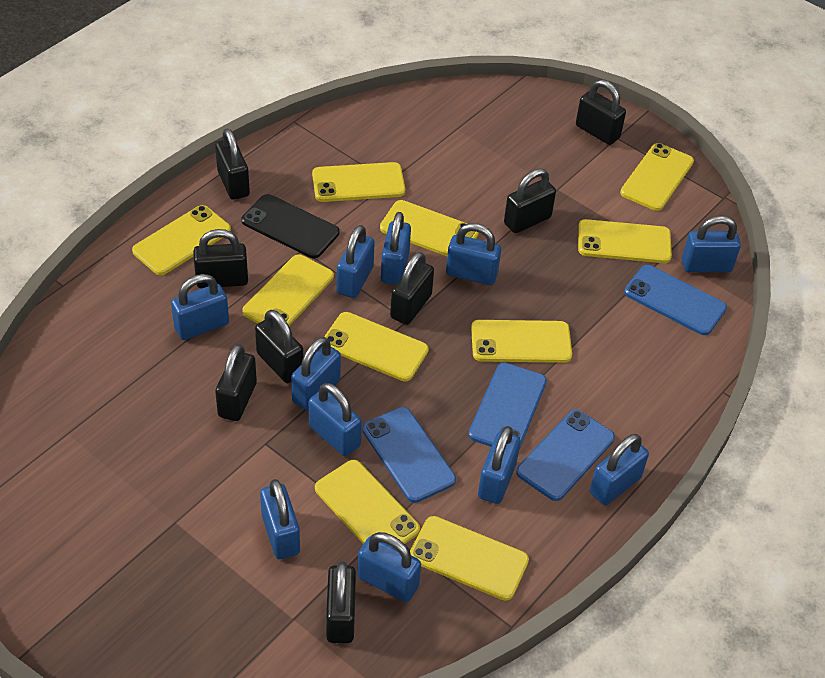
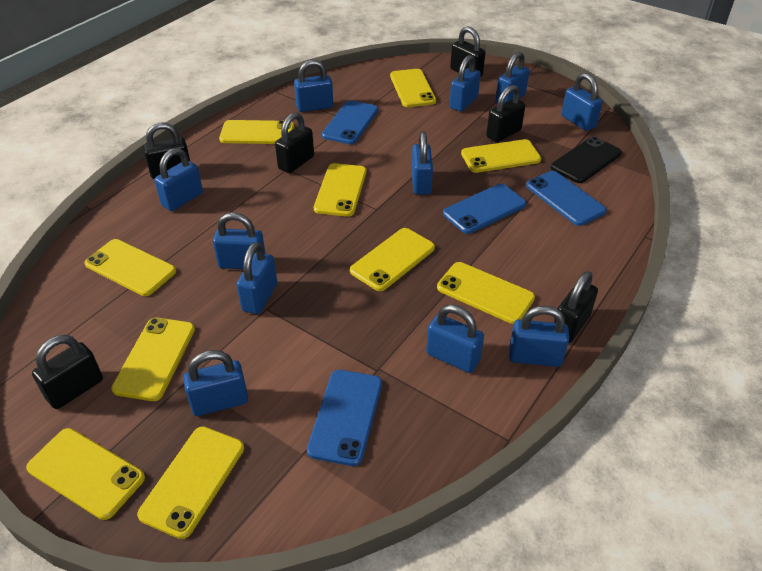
black padlock: 8 -> 6

